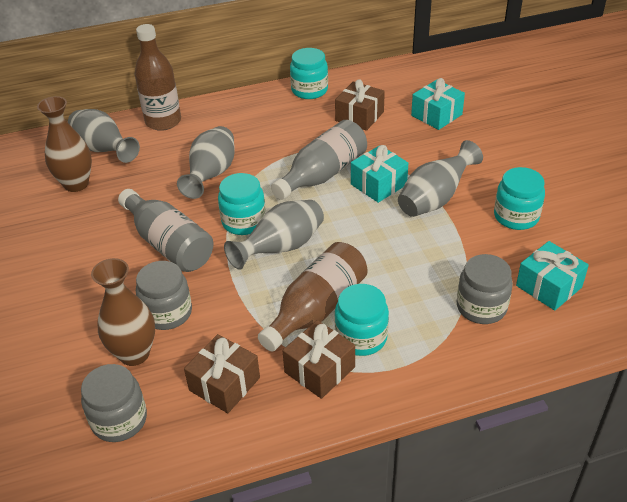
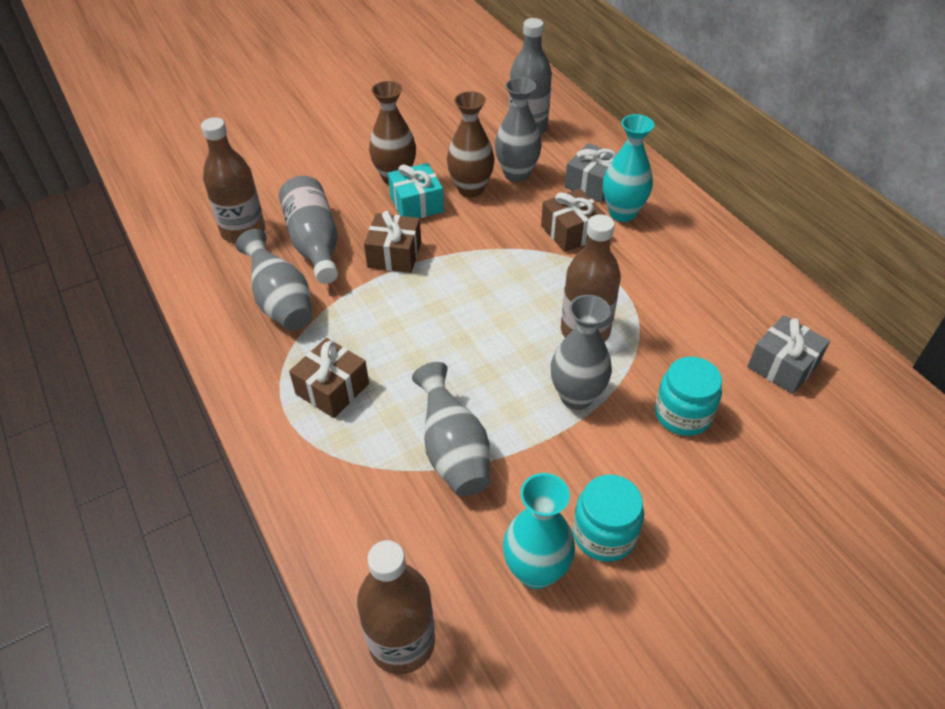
brown bottle: 2 -> 3
grey gift: 0 -> 2
grey jar: 3 -> 0
turquoise gift: 3 -> 1
turquoise jar: 4 -> 2
turquoise vase: 0 -> 2

